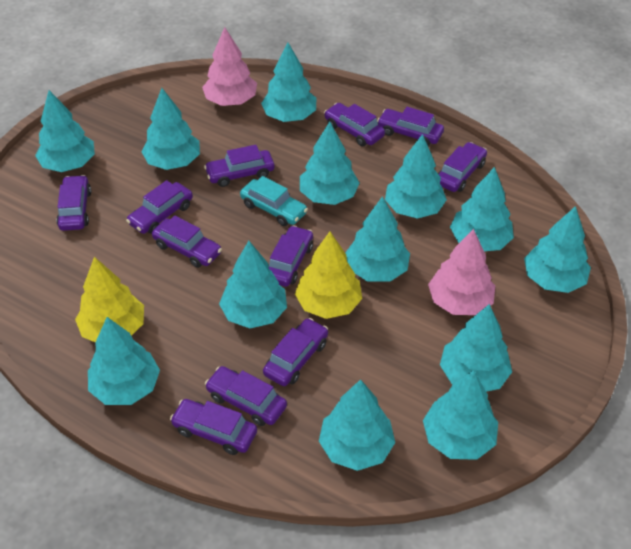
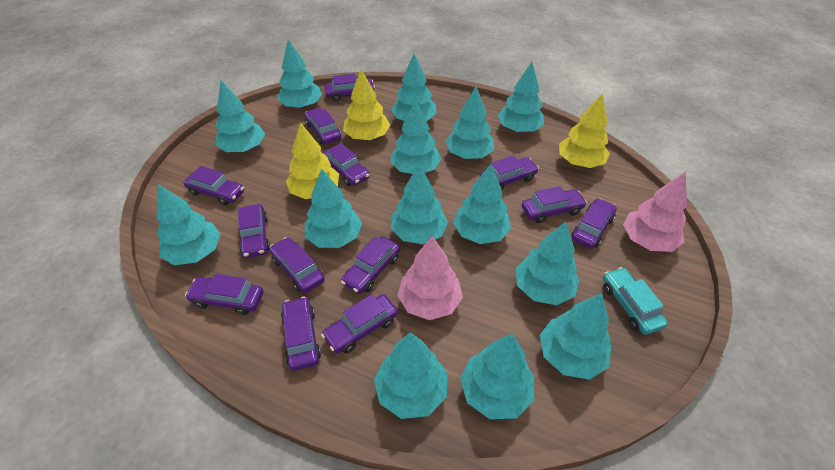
purple car: 11 -> 13
turquoise tree: 13 -> 14
yellow tree: 2 -> 3

